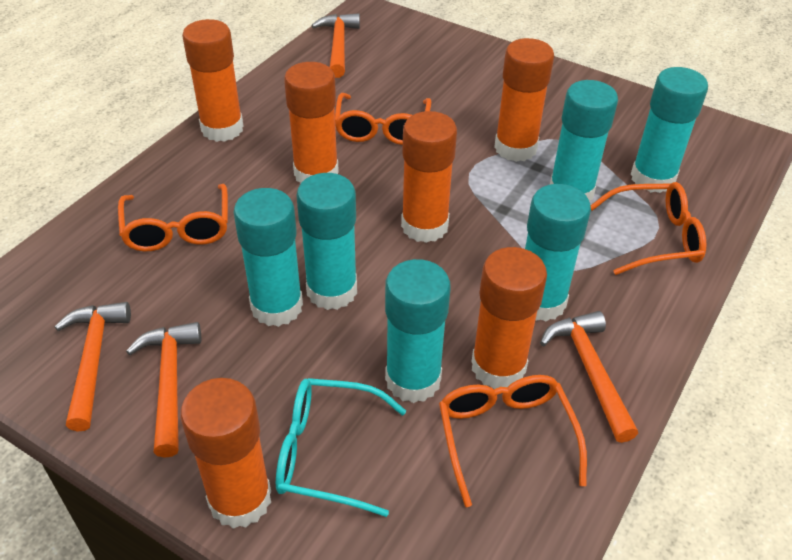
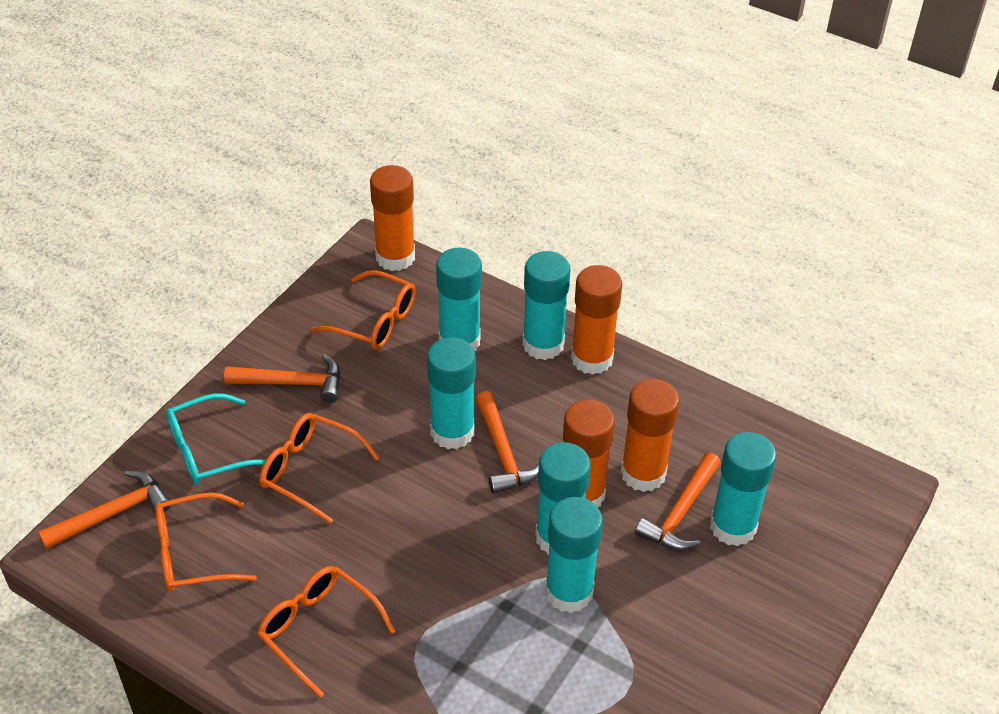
orange glue stick: 6 -> 4

